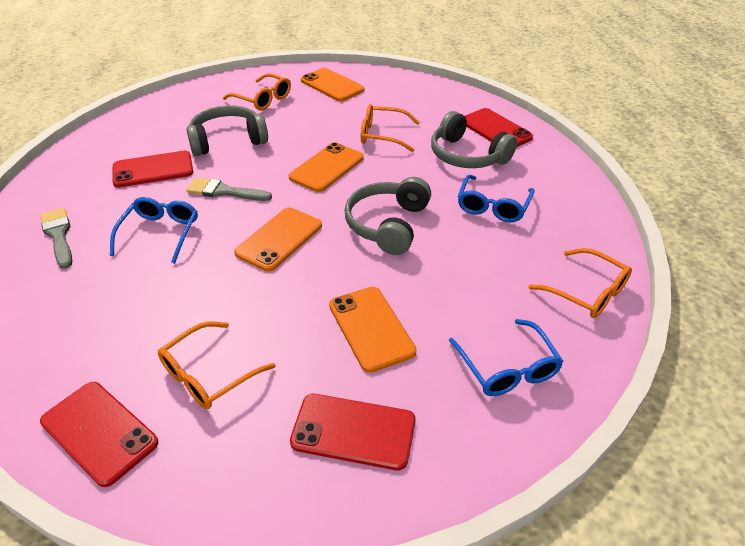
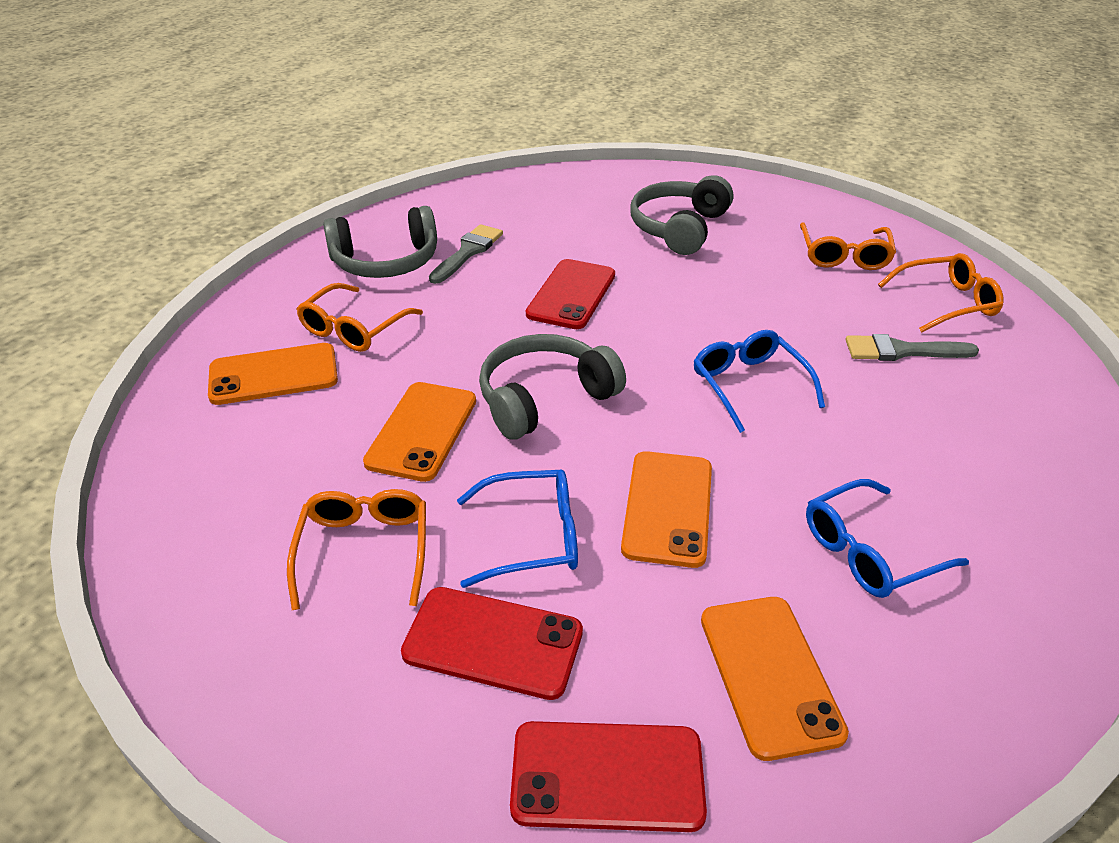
red phone: 4 -> 3

